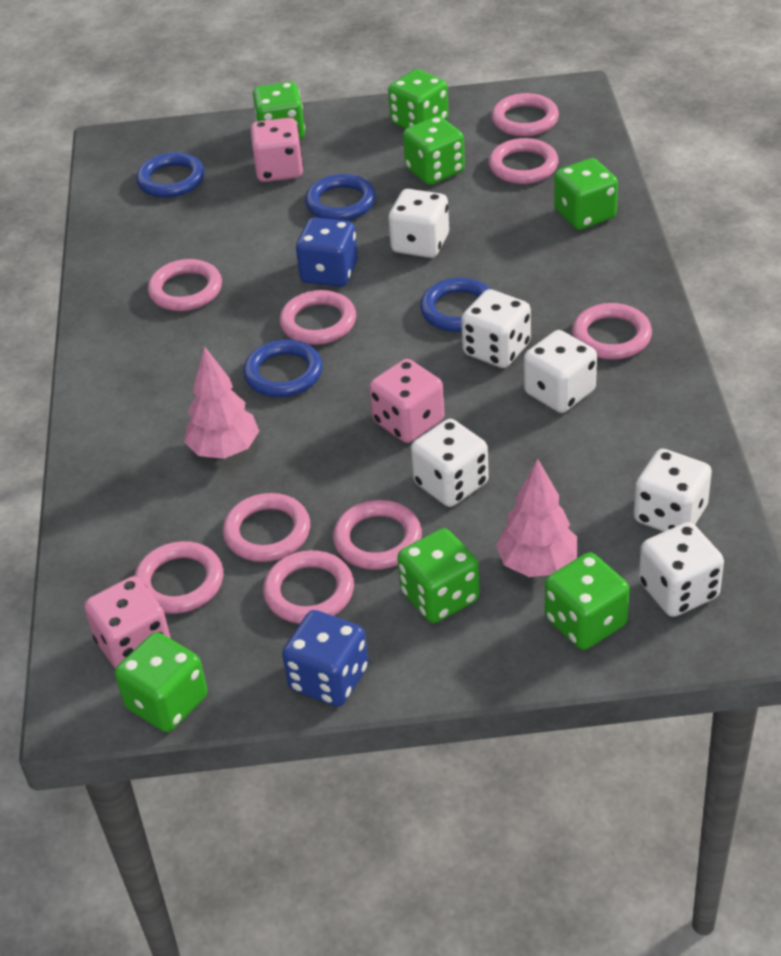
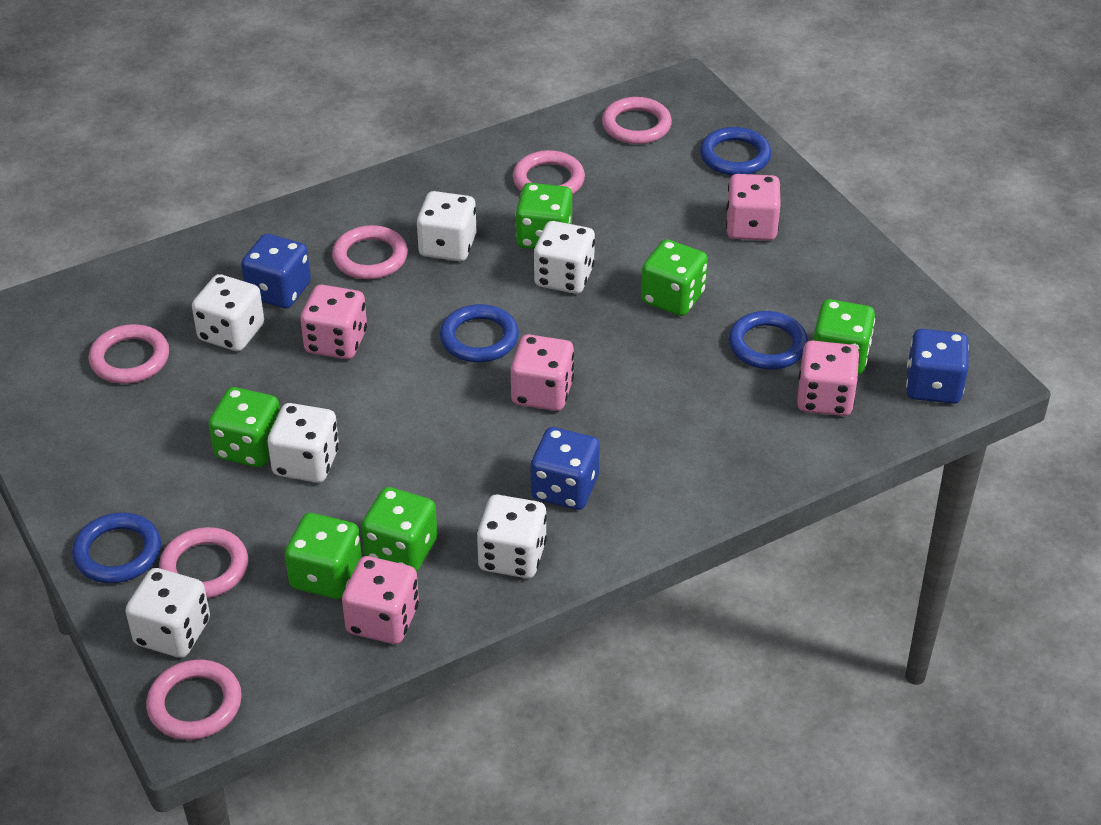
blue dice: 2 -> 3
green dice: 7 -> 6
pink dice: 3 -> 5
pink ring: 9 -> 6
pink tree: 2 -> 0

